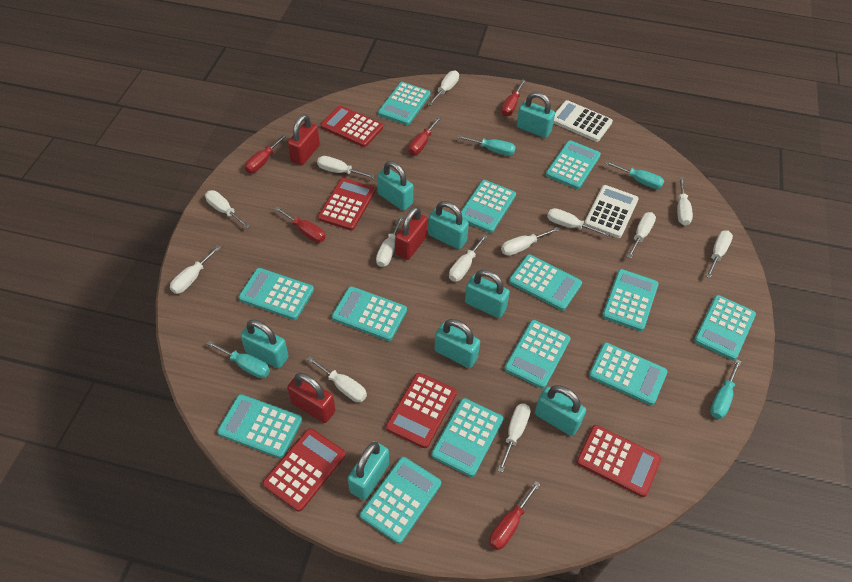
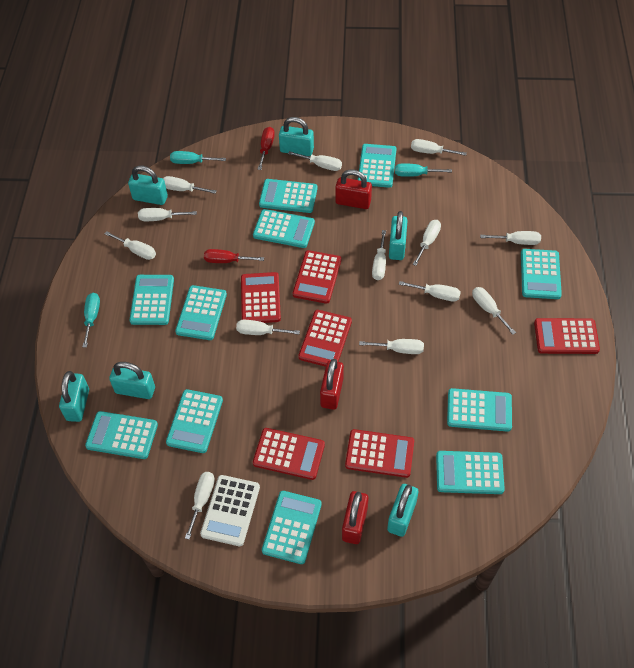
red calculator: 5 -> 6
red screwdriver: 5 -> 2
turquoise calculator: 13 -> 11
turquoise padlock: 8 -> 6
turquoise screwdriver: 4 -> 3
white calculator: 2 -> 1

